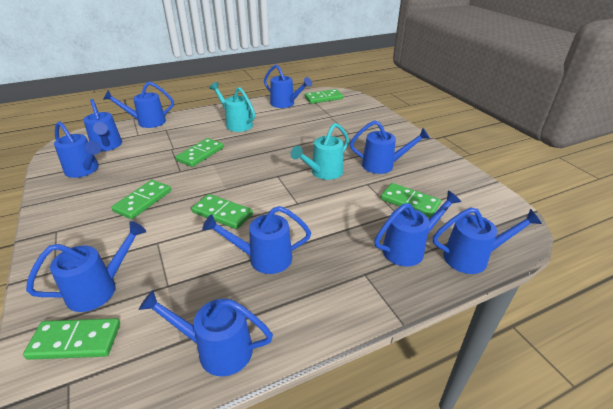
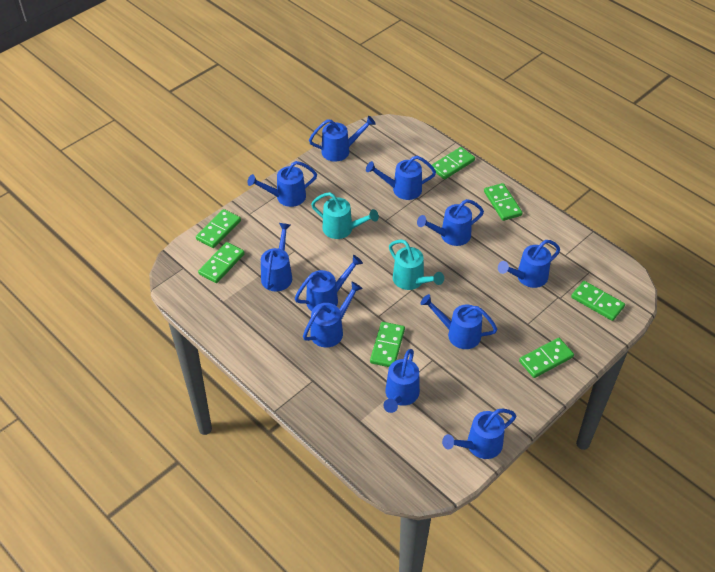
blue watering can: 10 -> 11
green domino: 6 -> 7

